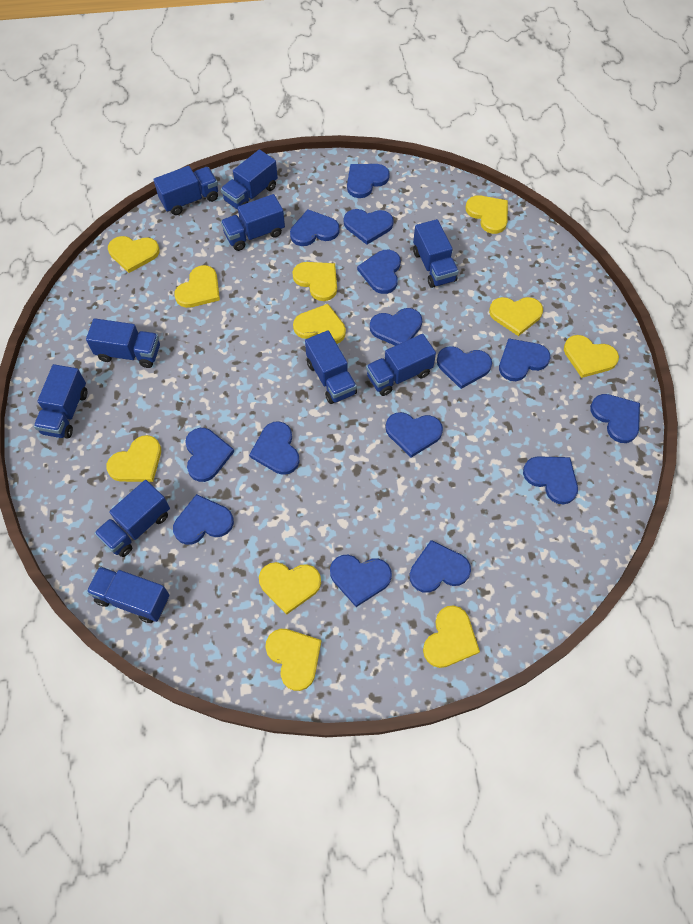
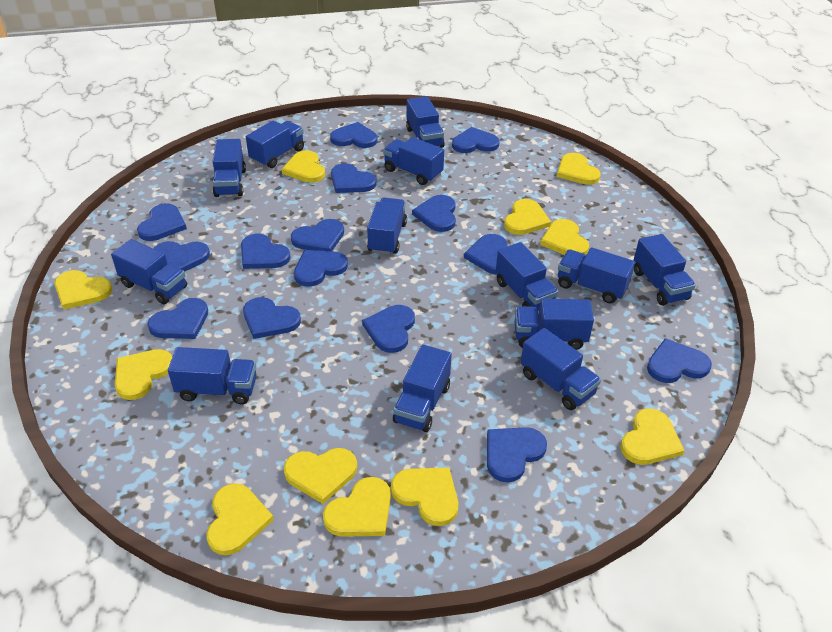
blue truck: 10 -> 13

